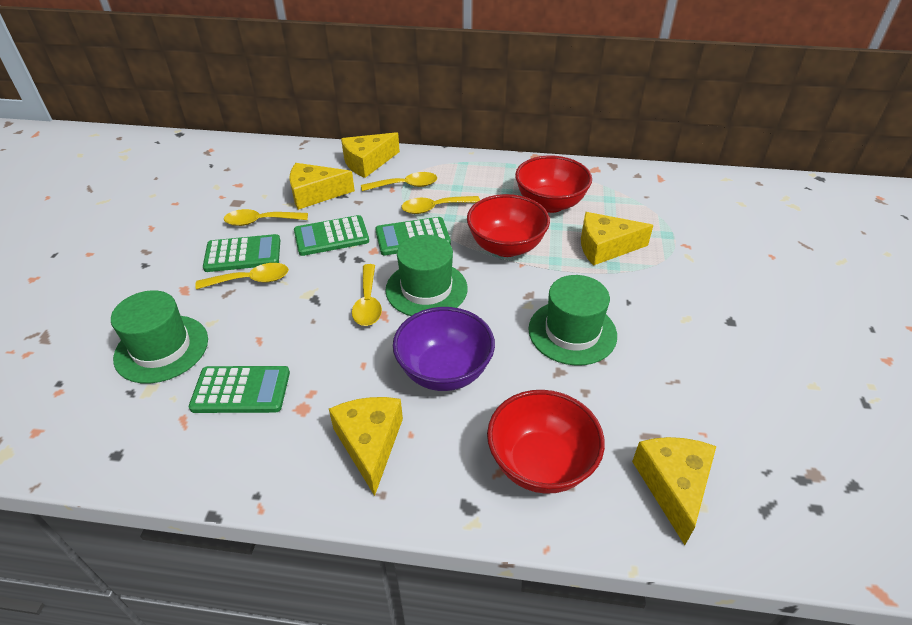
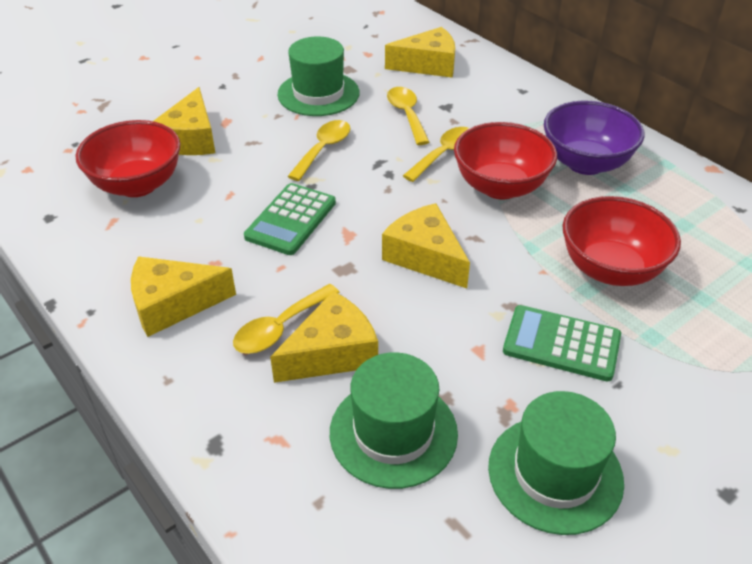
green calculator: 4 -> 2
yellow spoon: 5 -> 4

